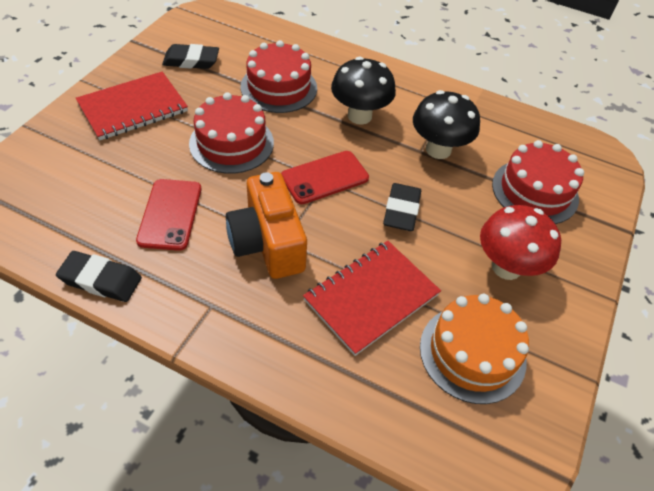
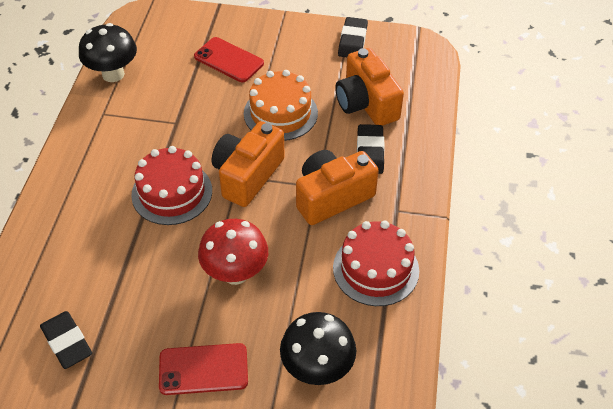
orange camera: 1 -> 3
red cake: 3 -> 2
red notebook: 2 -> 0

